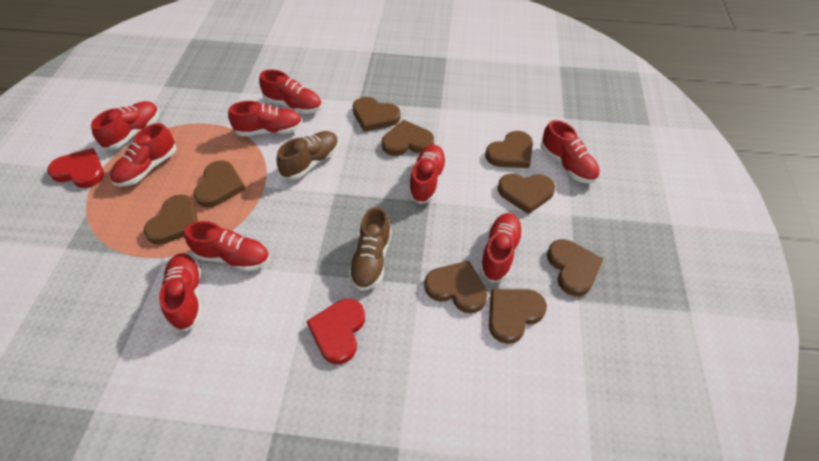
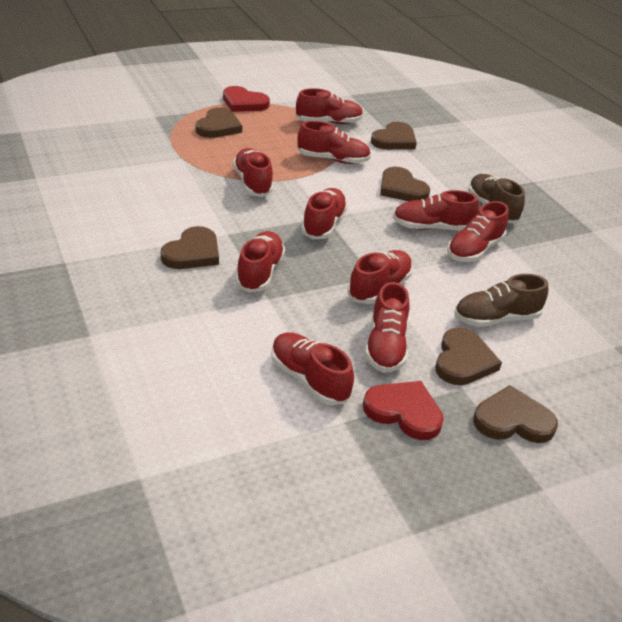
brown heart: 9 -> 6
red shoe: 9 -> 10

